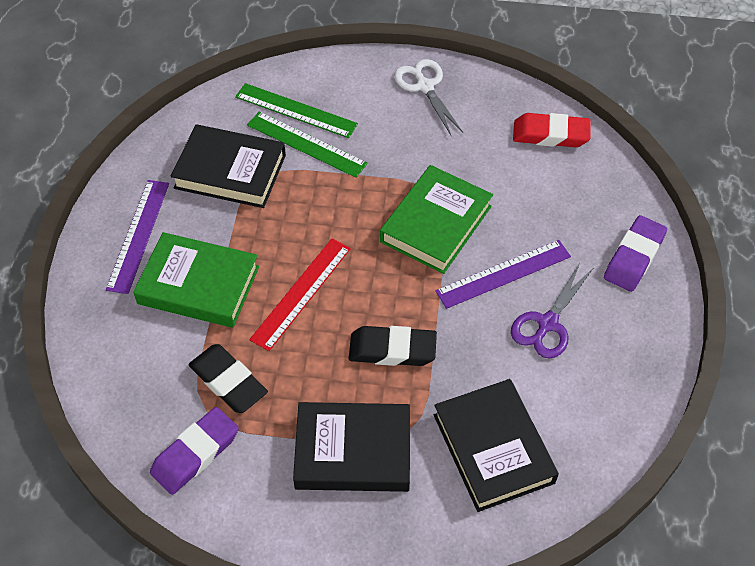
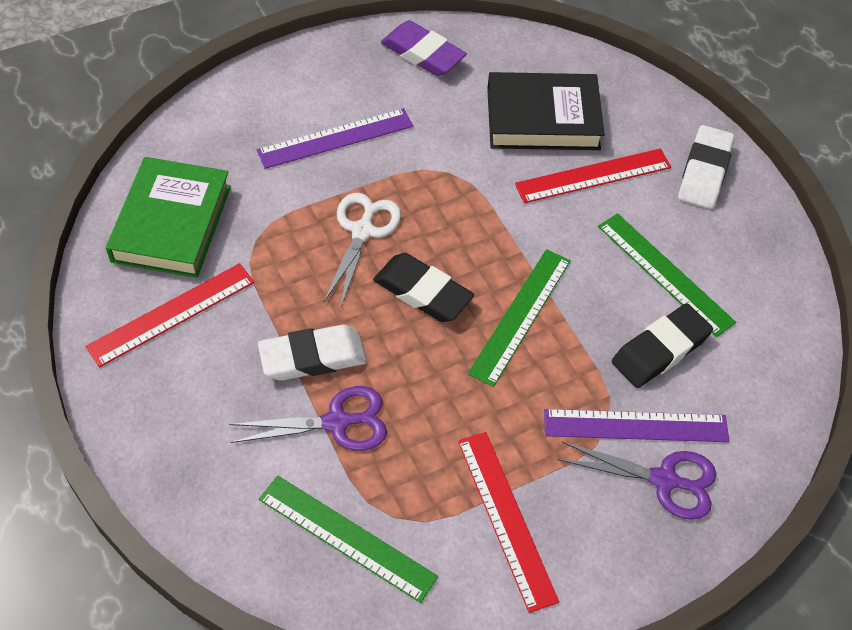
black book: 3 -> 1
green book: 2 -> 1
green ruler: 2 -> 3
purple eraser: 2 -> 1
purple scissors: 1 -> 2
red eraser: 1 -> 0
red ruler: 1 -> 3
white eraser: 0 -> 2

